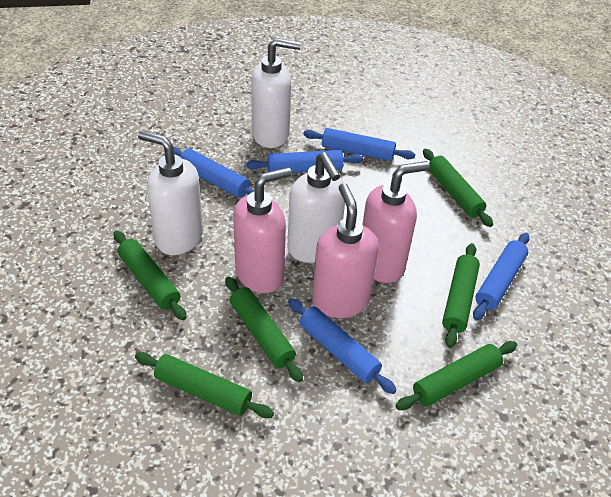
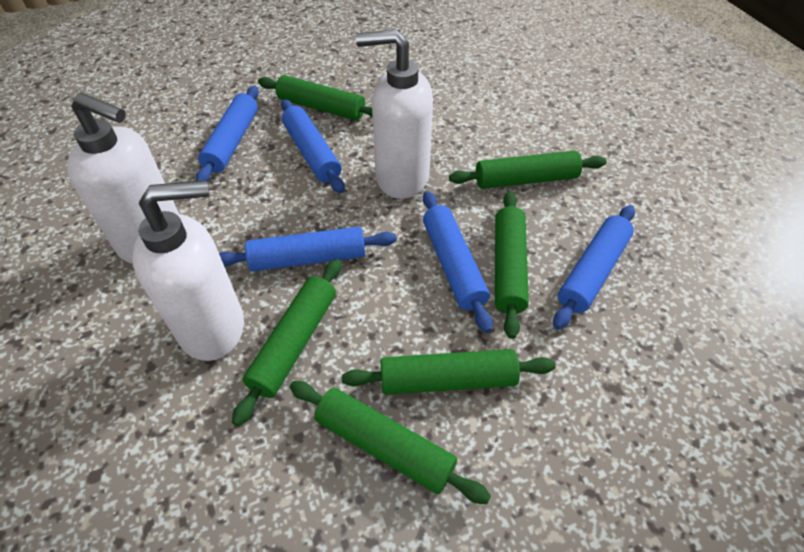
pink soap dispenser: 3 -> 0

